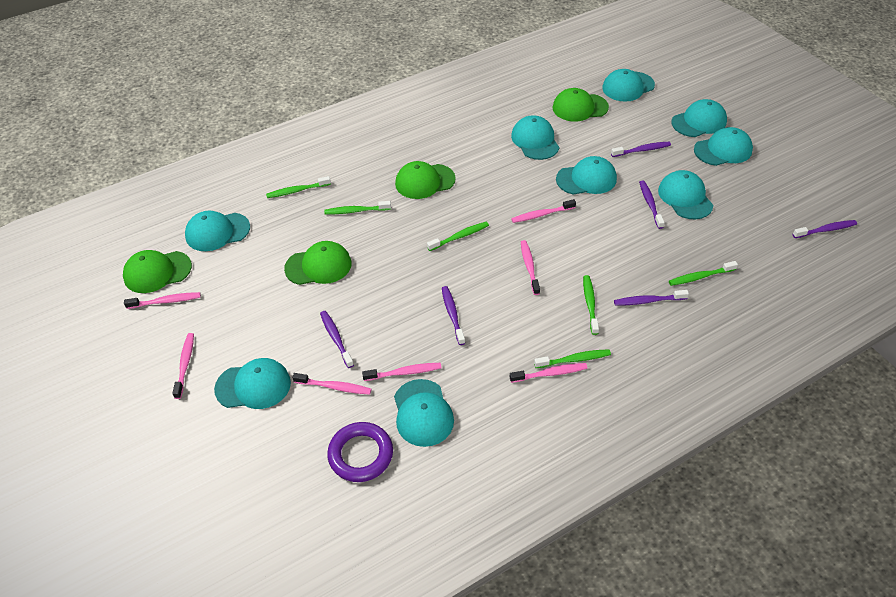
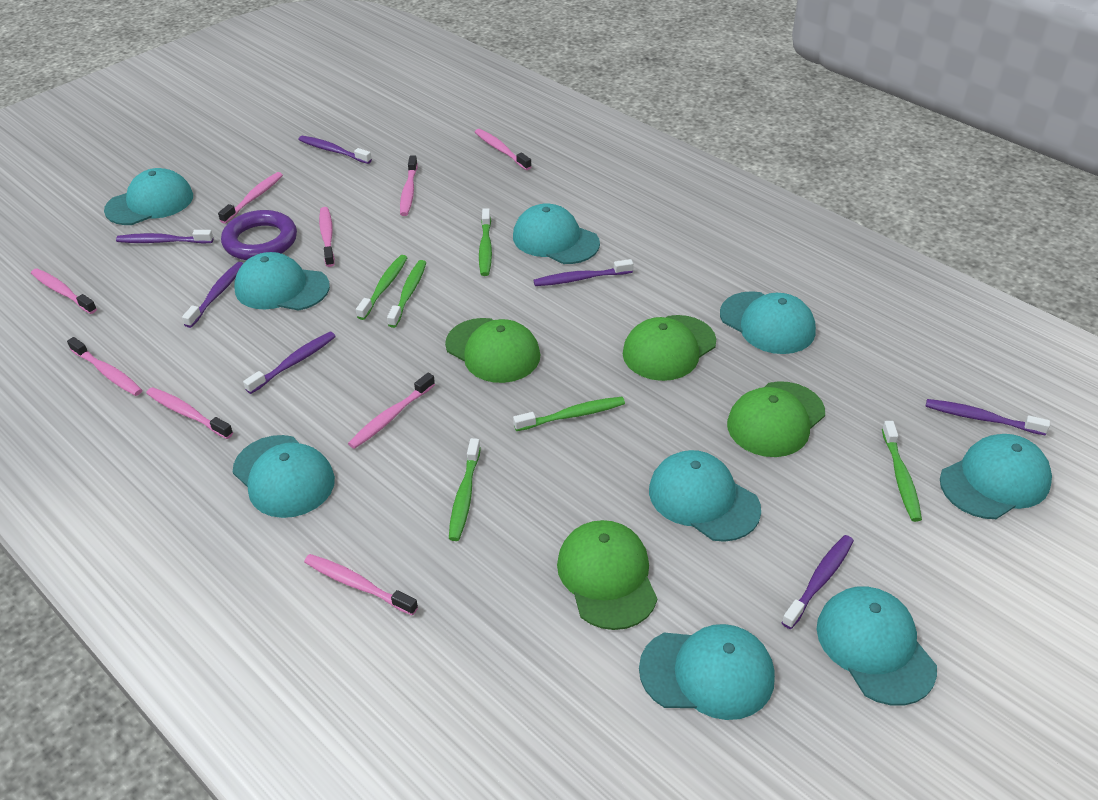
pink toothbrush: 7 -> 9
purple toothbrush: 6 -> 7

